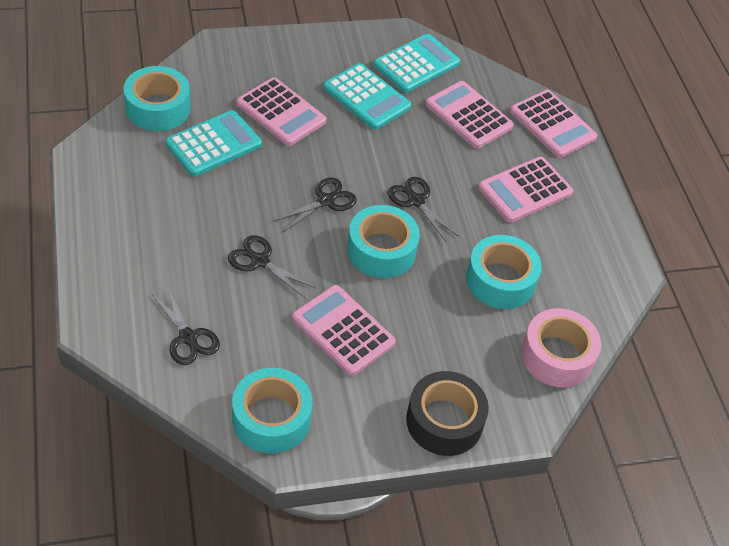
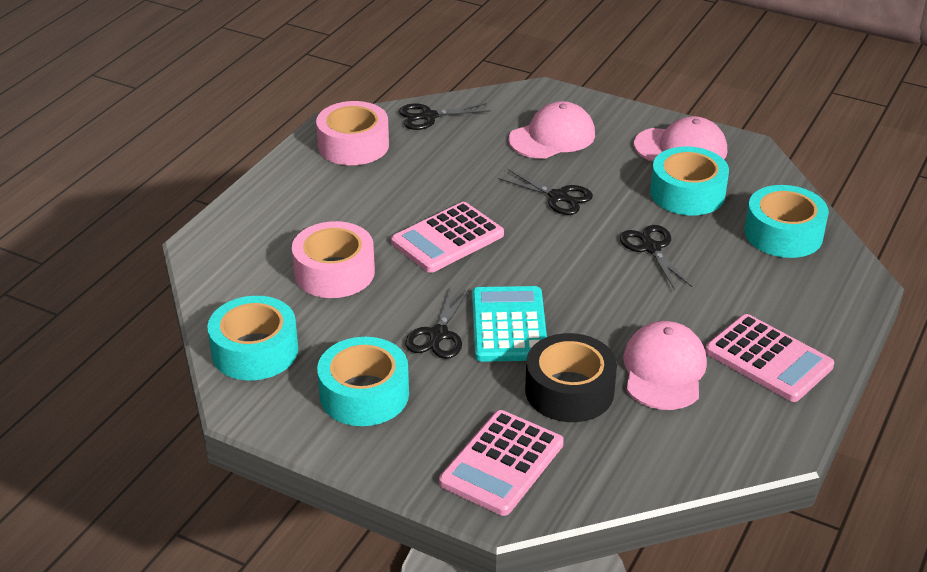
pink calculator: 5 -> 3
pink cap: 0 -> 3
pink tape: 1 -> 2
turquoise calculator: 3 -> 1

